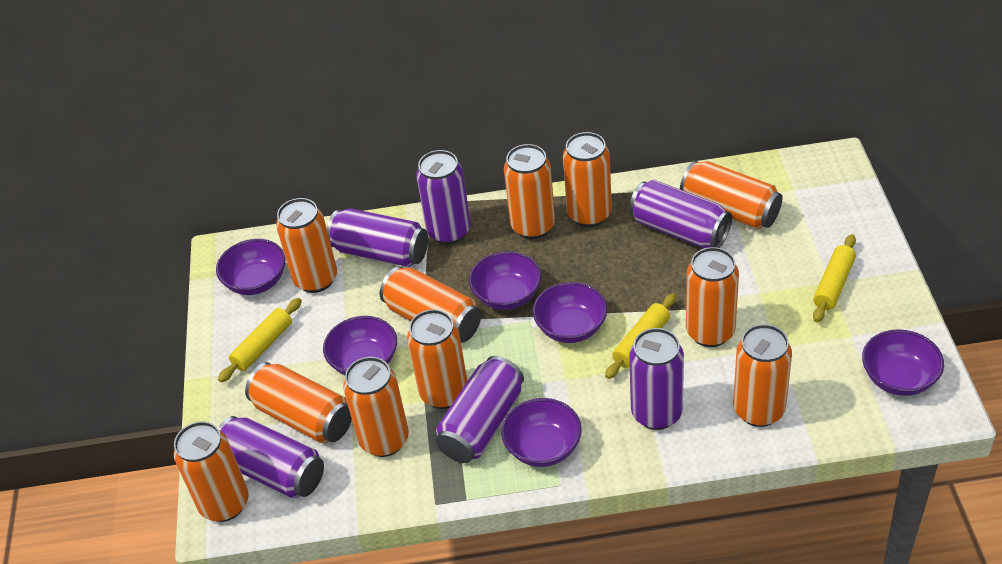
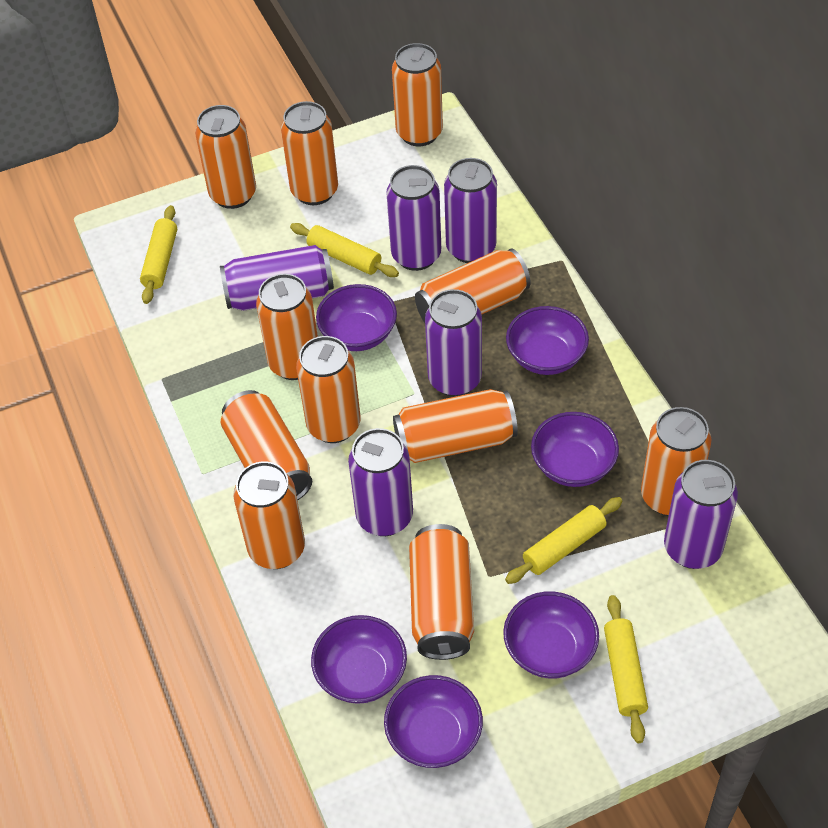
yellow rolling pin: 3 -> 4

